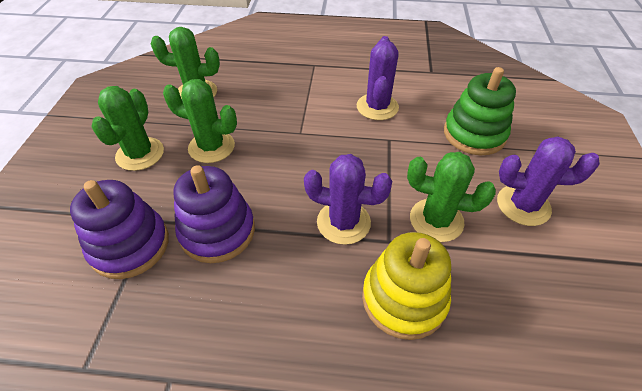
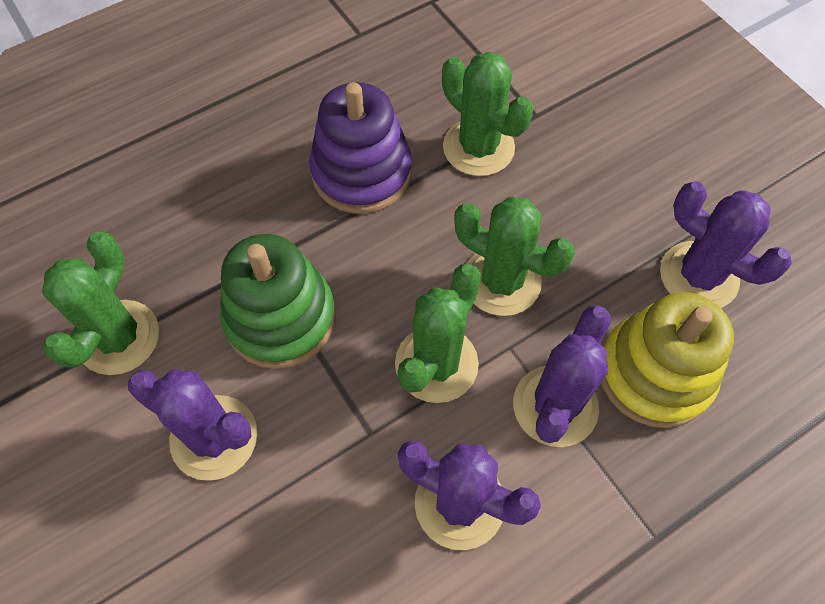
purple cactus: 3 -> 4
purple stacking toy: 2 -> 1

